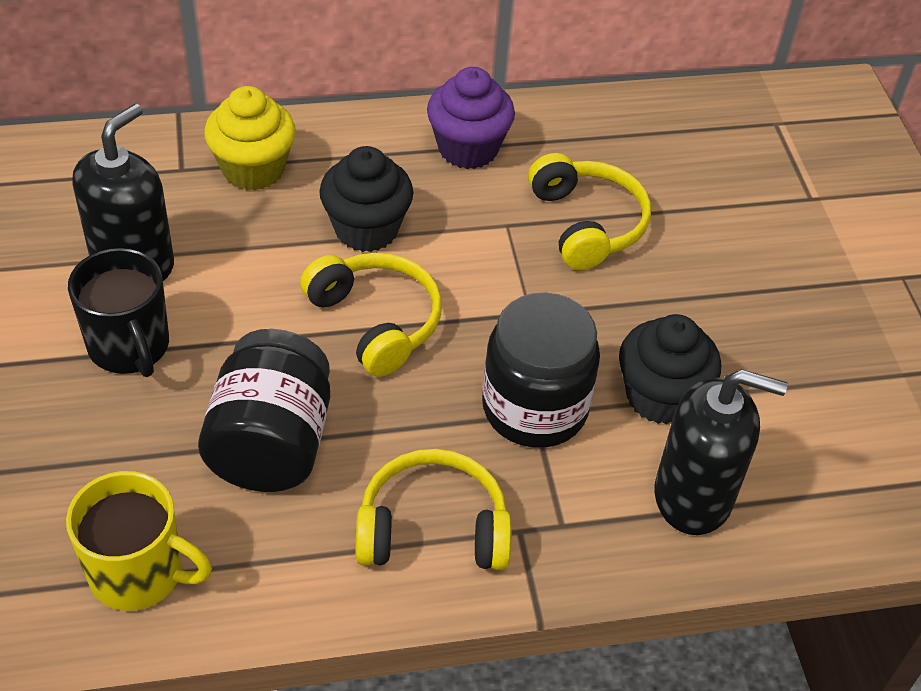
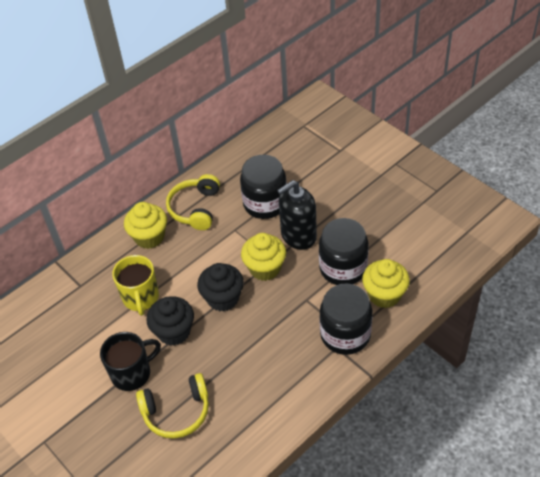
black jar: 2 -> 3
black soap dispenser: 2 -> 1
purple cupcake: 1 -> 0
yellow cupcake: 1 -> 3
yellow headphones: 3 -> 2

